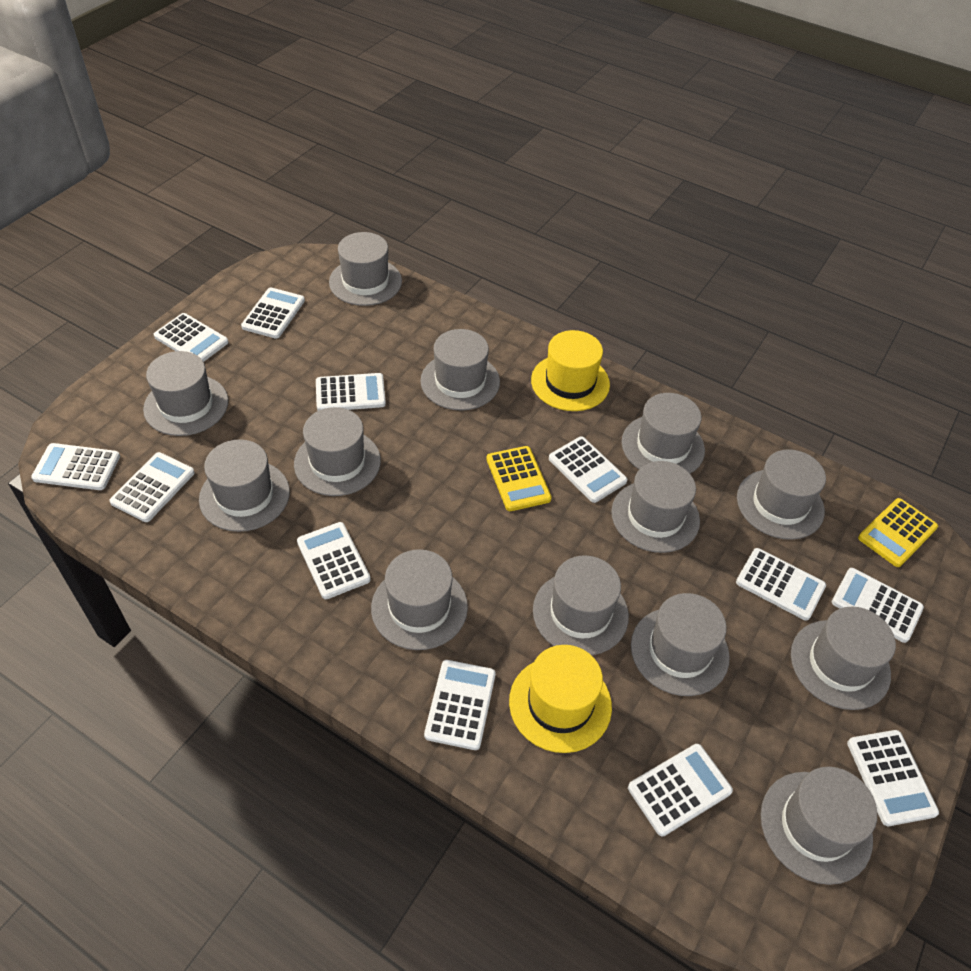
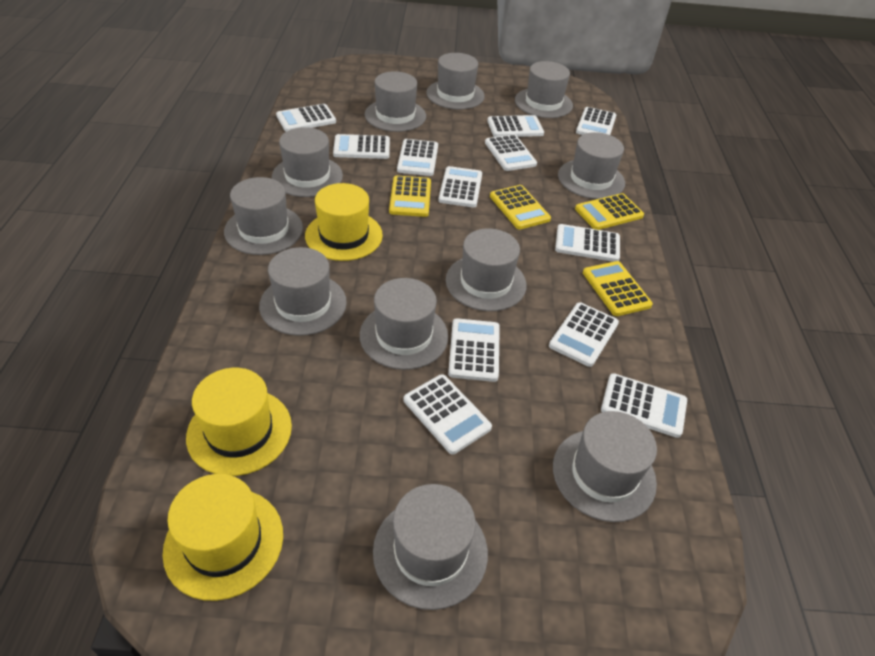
grey hat: 13 -> 11
yellow calculator: 2 -> 4
yellow hat: 2 -> 3

